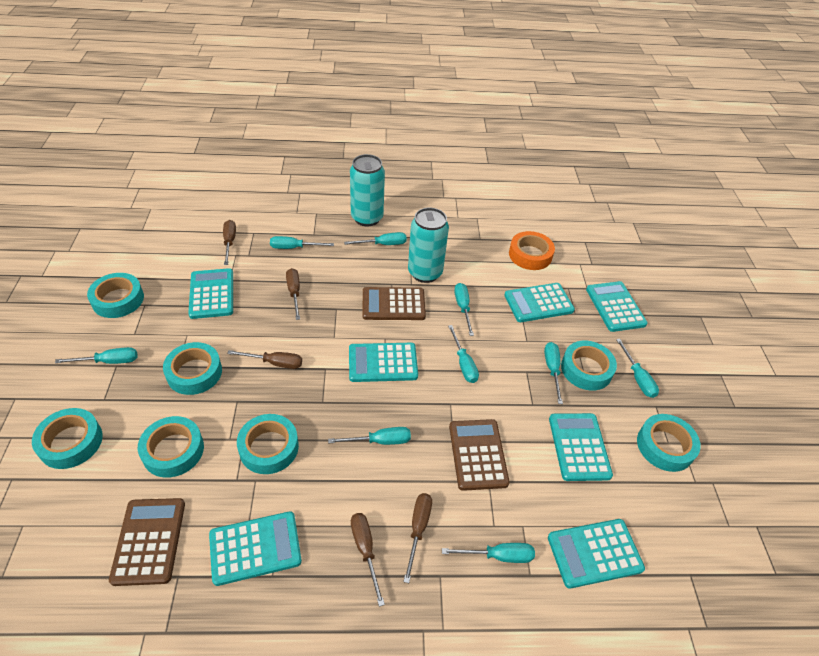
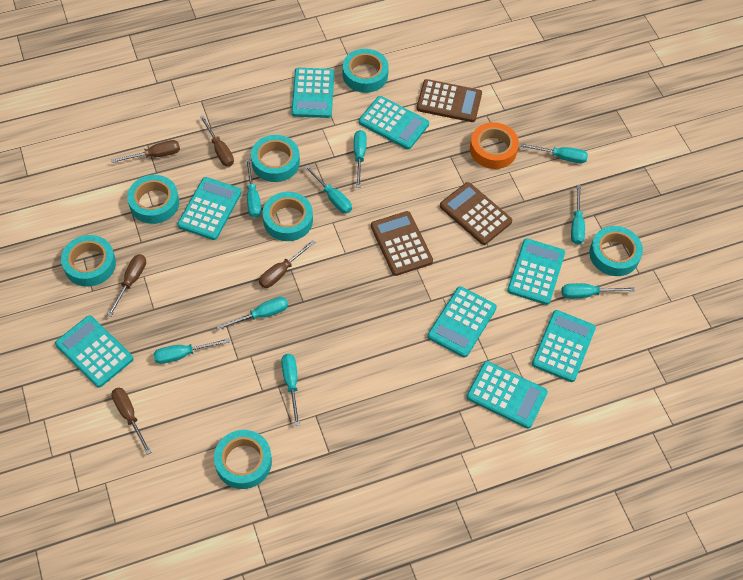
turquoise calculator: 7 -> 8
turquoise can: 2 -> 0

